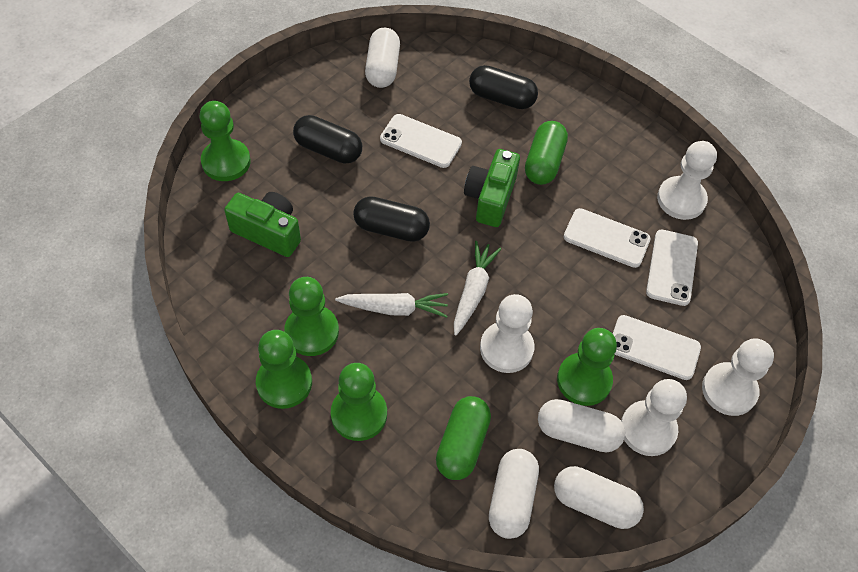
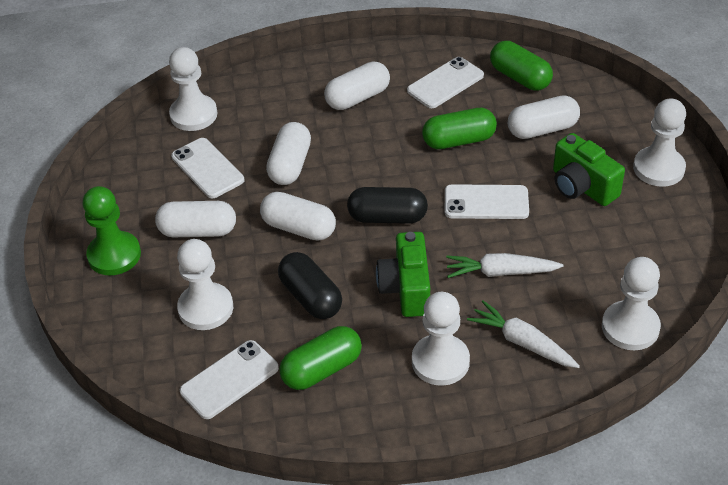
black capsule: 3 -> 2
green capsule: 2 -> 3
green pawn: 5 -> 1
white capsule: 4 -> 5
white pawn: 4 -> 5

